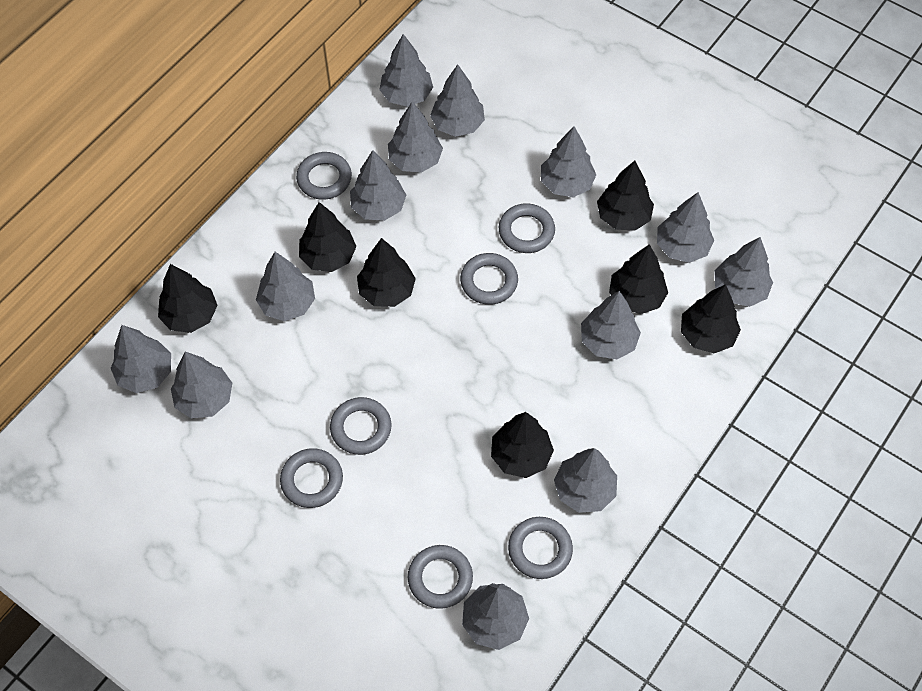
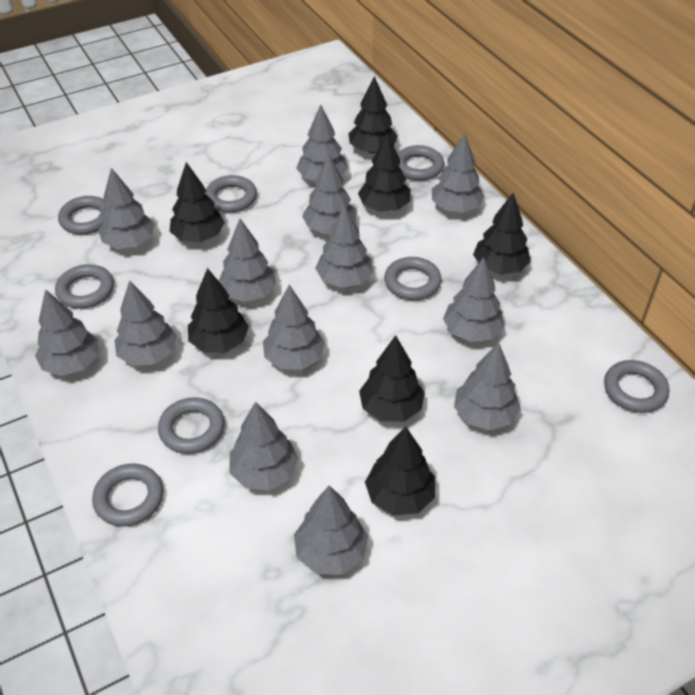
grey ring: 7 -> 8

